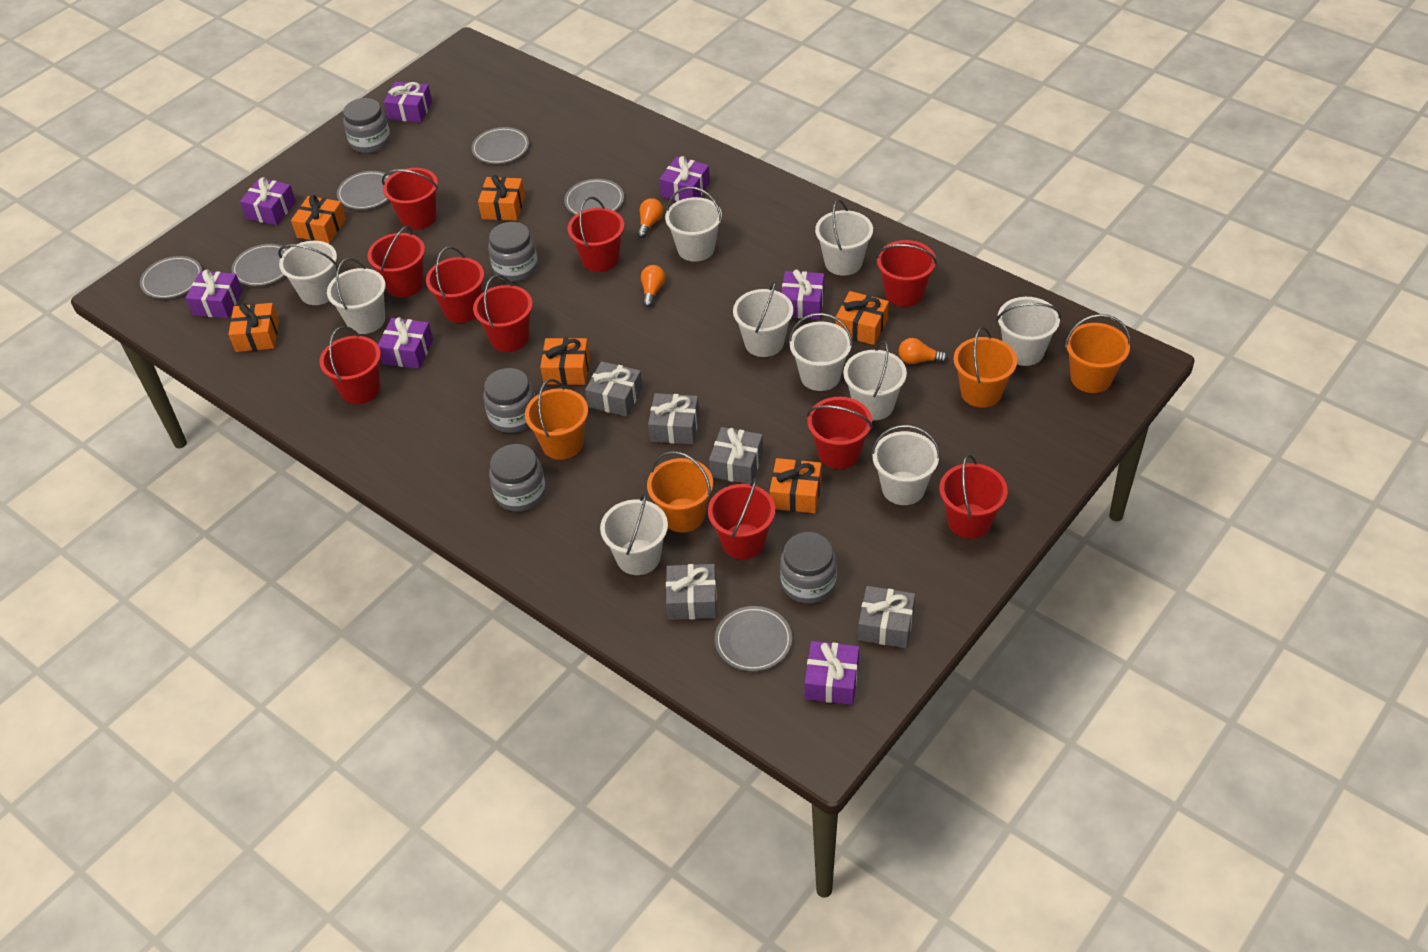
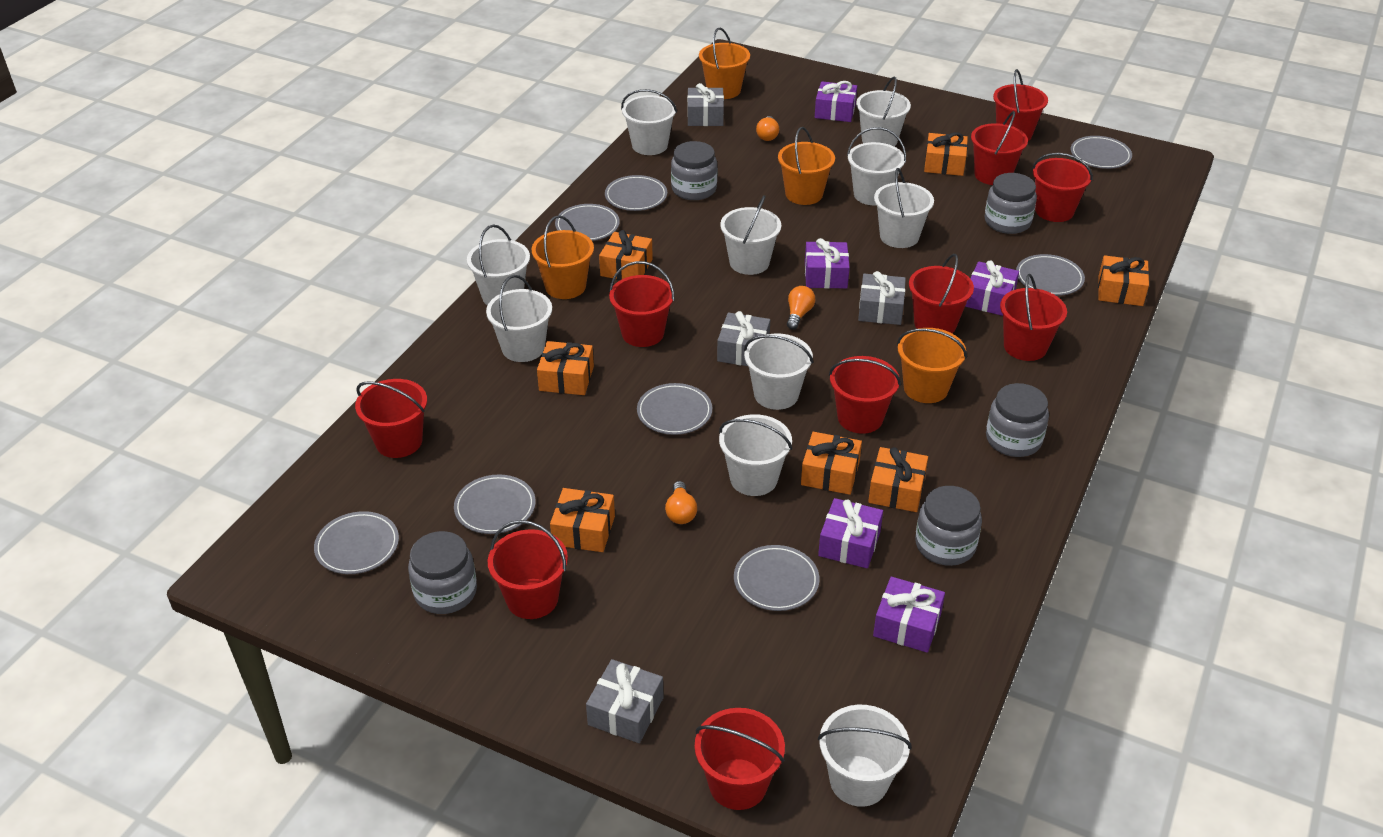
grey gift: 5 -> 4
grey plate: 6 -> 8
orange gift: 6 -> 7
purple gift: 7 -> 5

